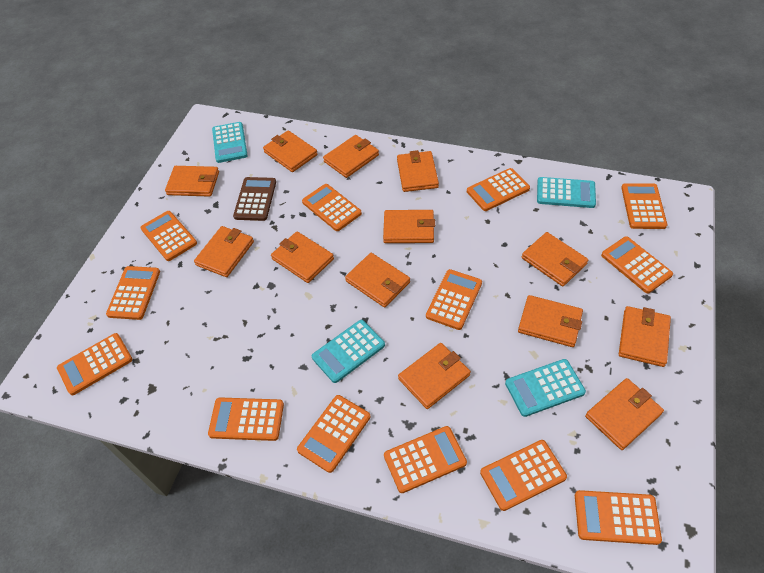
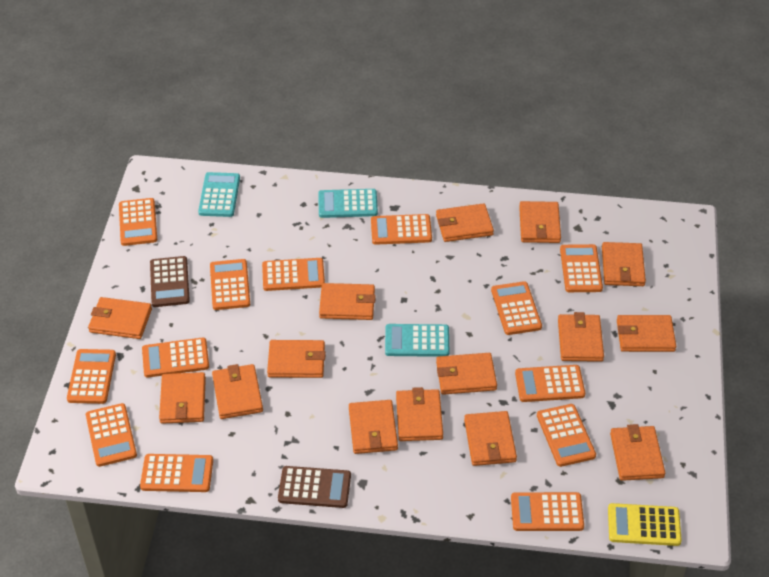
brown calculator: 1 -> 2
orange wallet: 13 -> 15
turquoise calculator: 4 -> 3
yellow calculator: 0 -> 1

